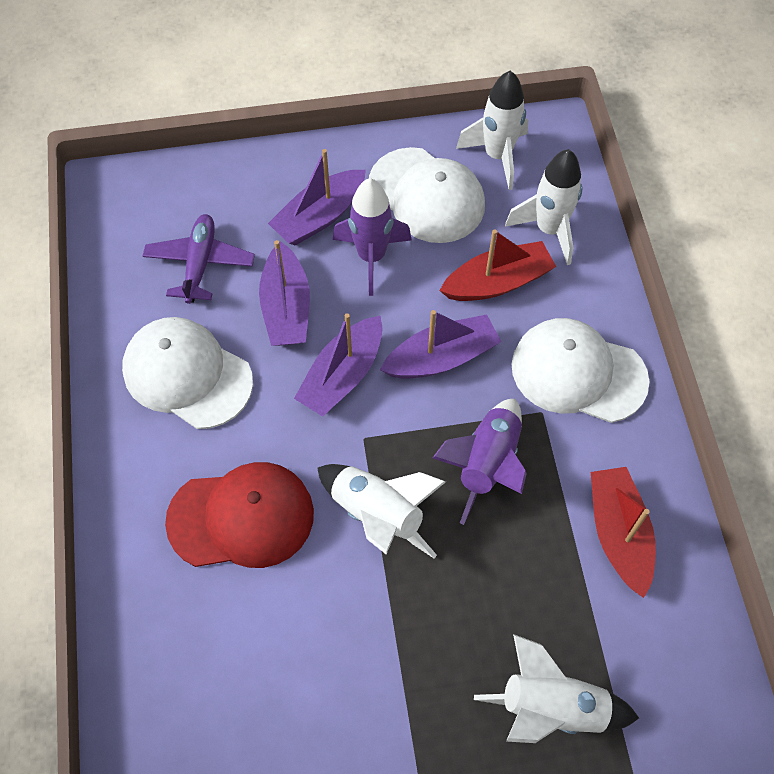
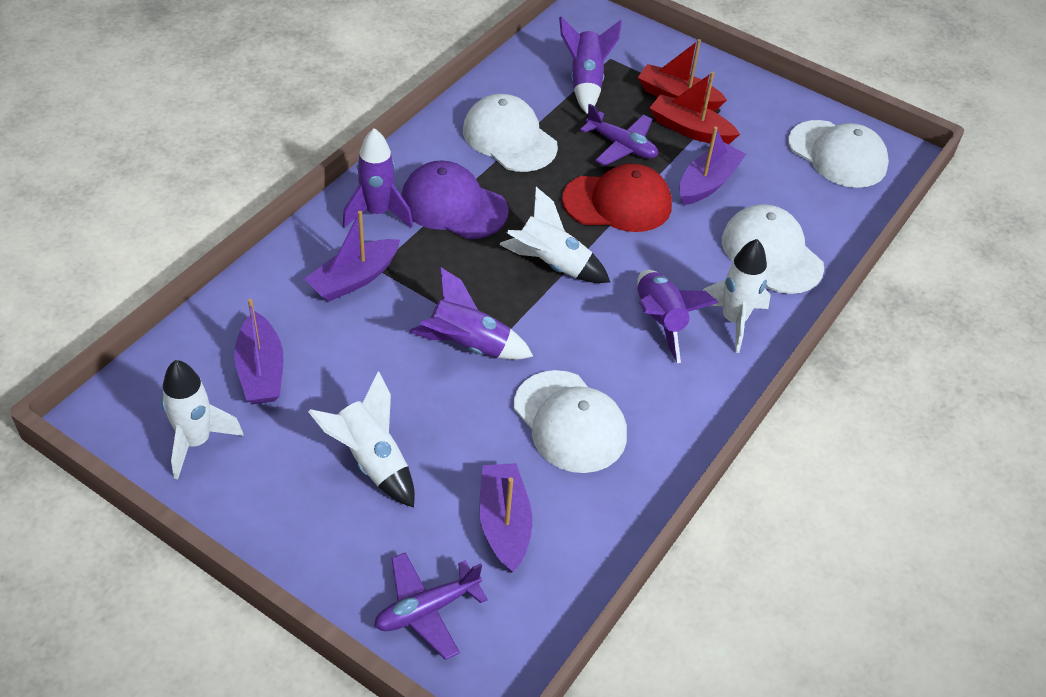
purple cap: 0 -> 1
purple plane: 1 -> 2
purple rocket: 2 -> 4
white cap: 3 -> 4

